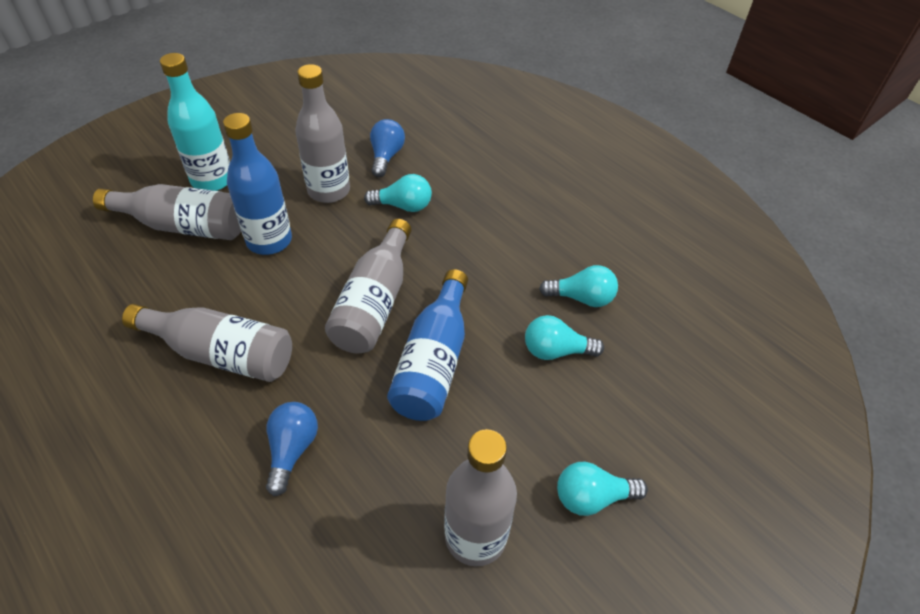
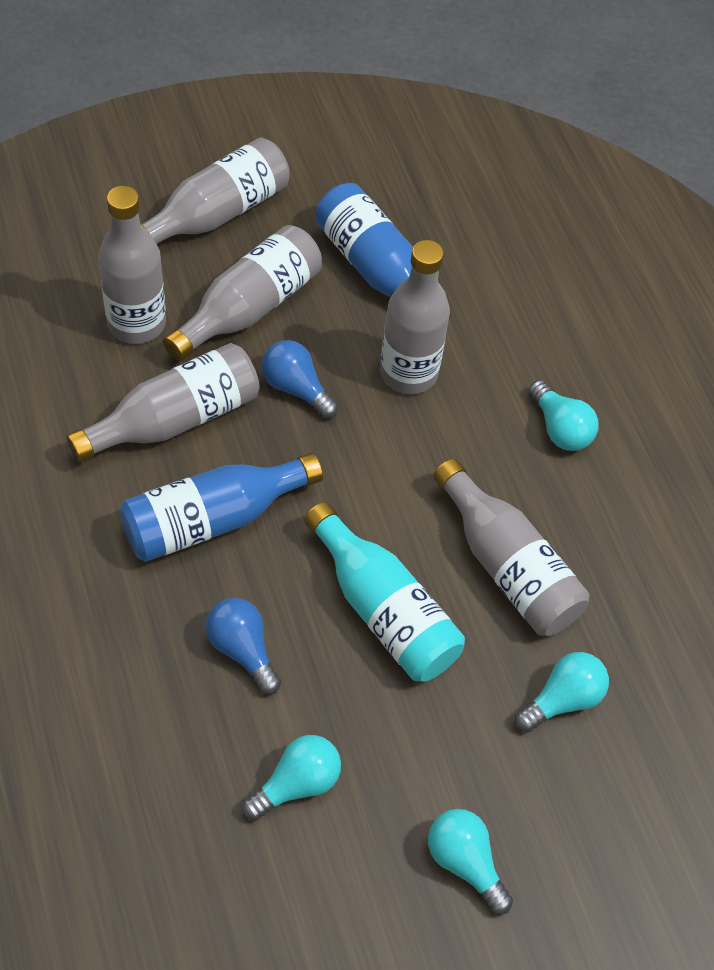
grey bottle: 5 -> 6

